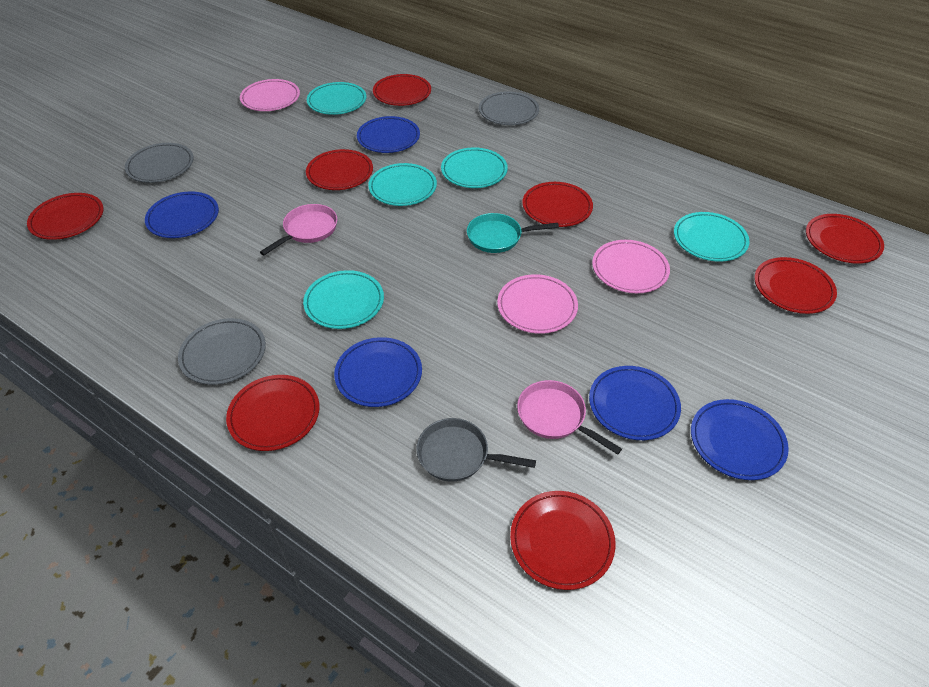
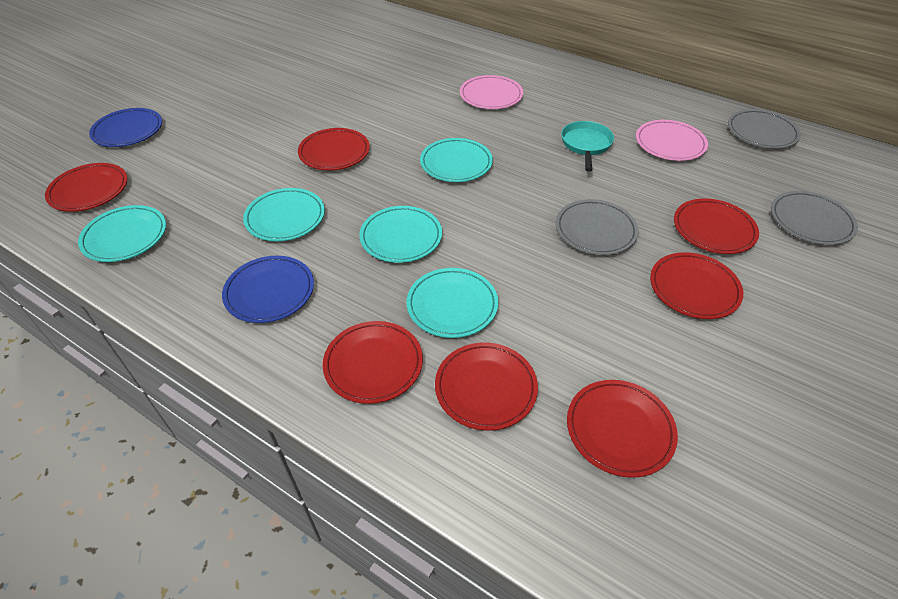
blue plate: 5 -> 2
grey pan: 1 -> 0
pink pan: 2 -> 0
pink plate: 3 -> 2
red plate: 8 -> 7

